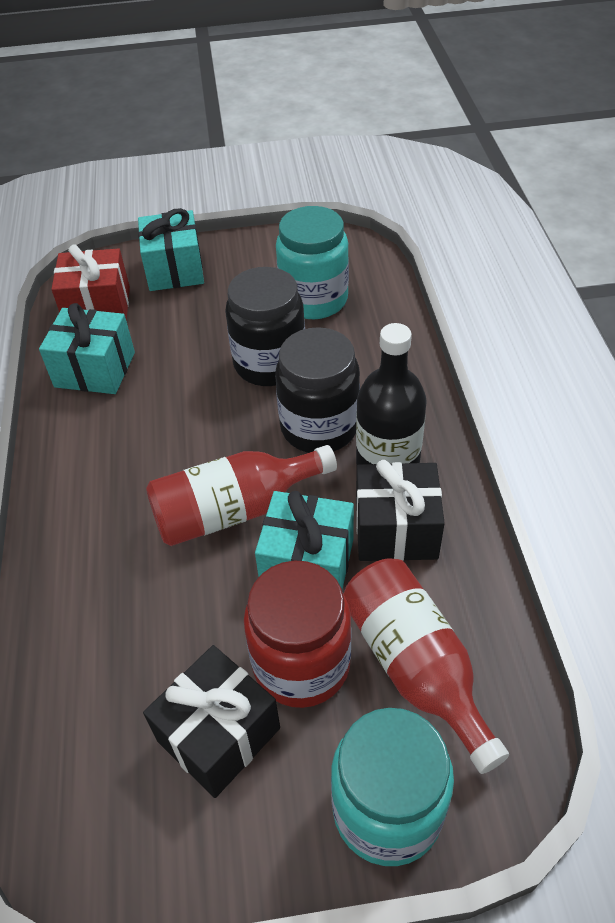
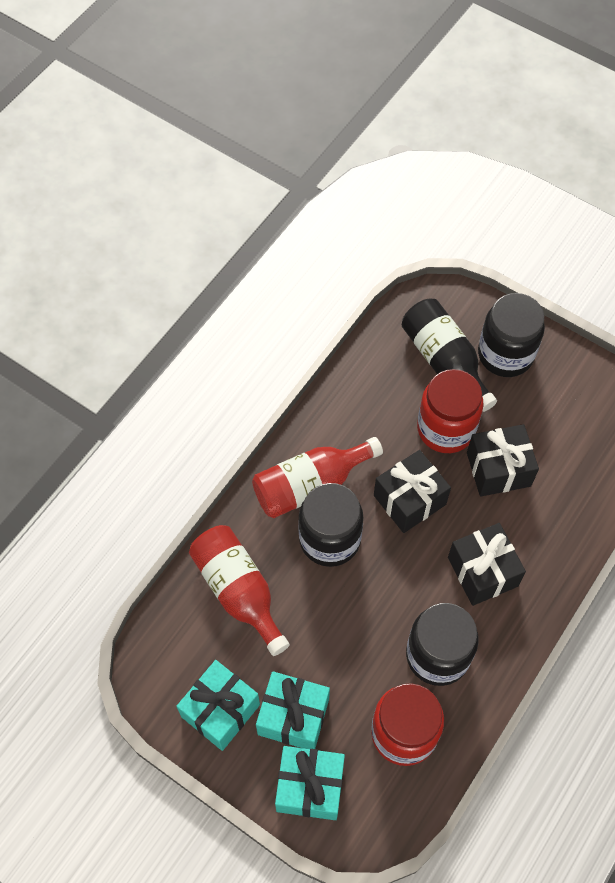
black gift: 2 -> 3
black jar: 2 -> 3
red gift: 1 -> 0
red jar: 1 -> 2
turquoise jar: 2 -> 0

